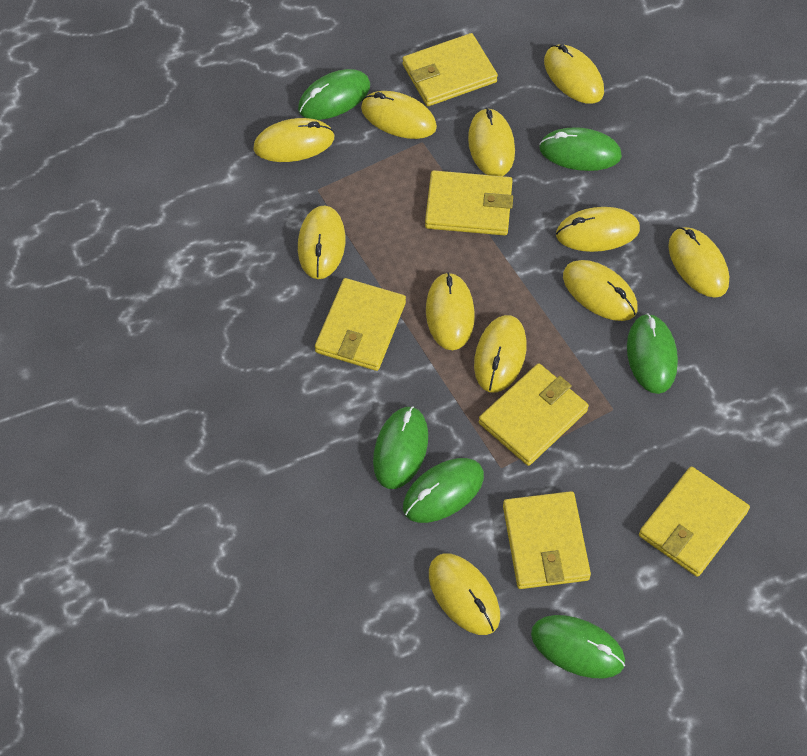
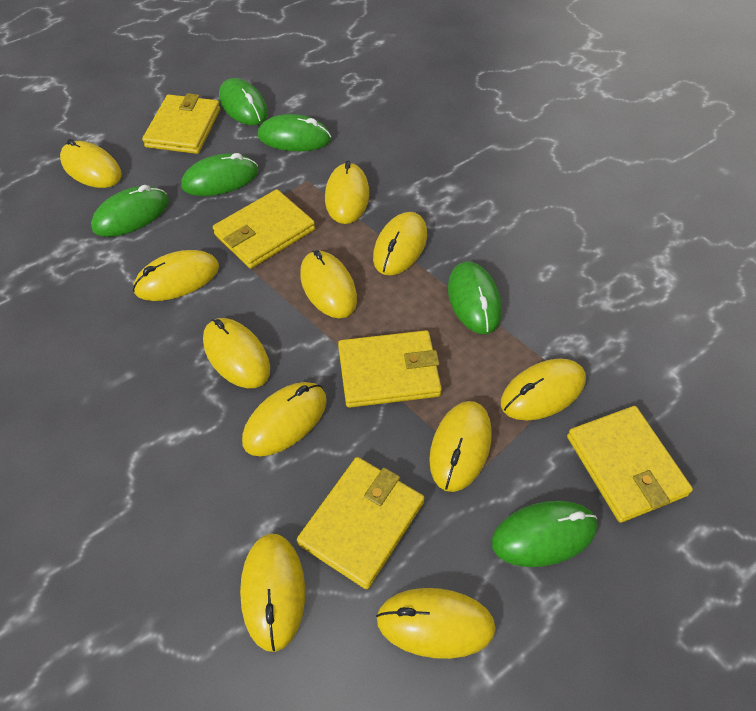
yellow wallet: 6 -> 5

